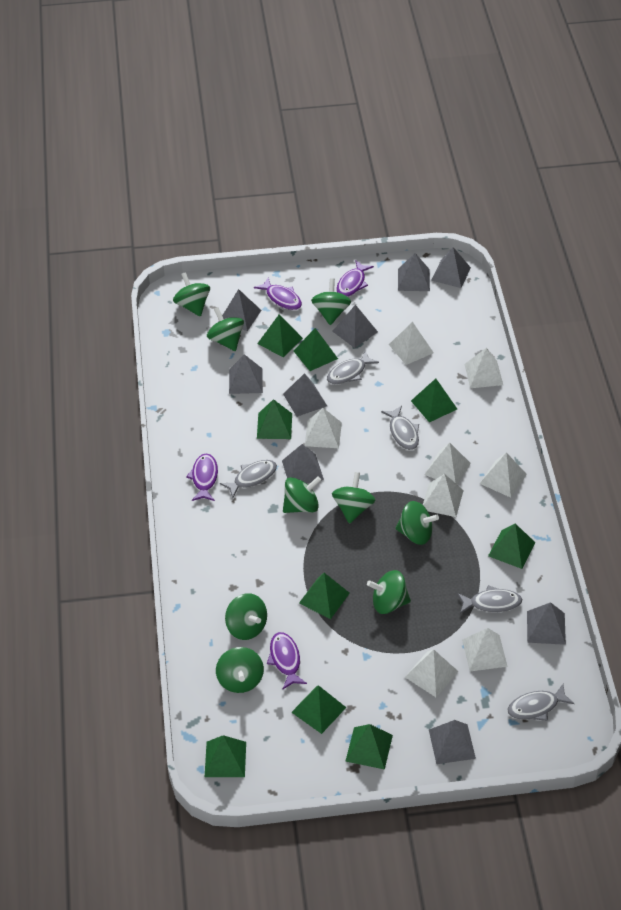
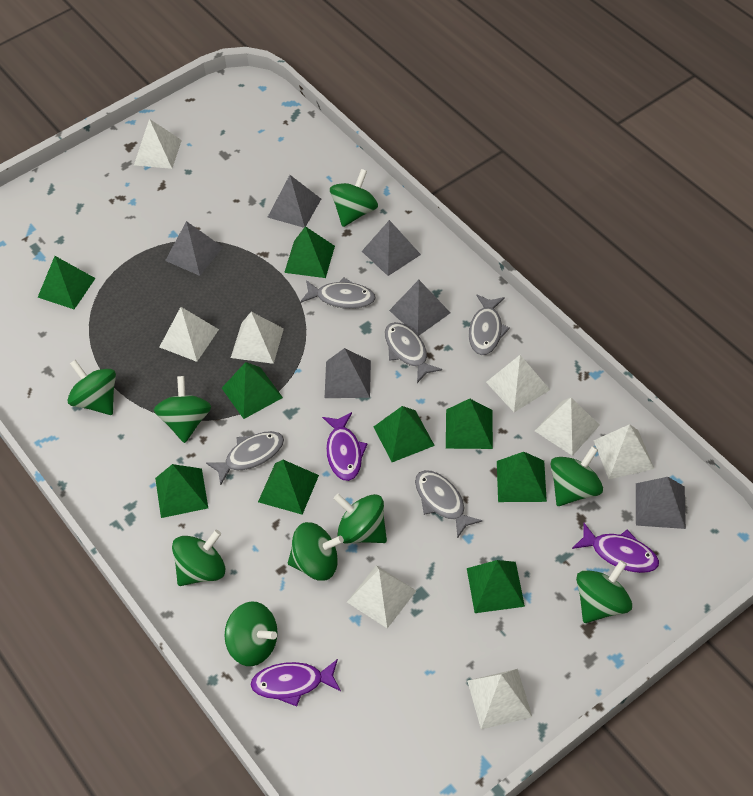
grey pyramid: 9 -> 6
purple fish: 4 -> 3

